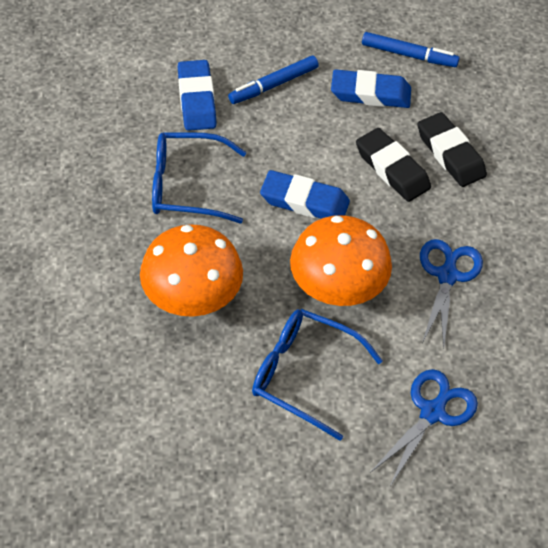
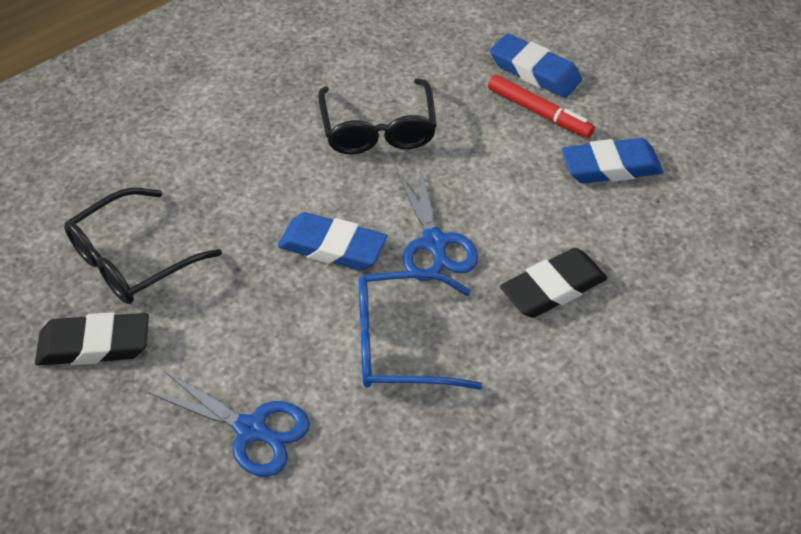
black glasses: 0 -> 2
blue glasses: 2 -> 1
blue marker: 2 -> 0
orange mushroom: 2 -> 0
red marker: 0 -> 1

